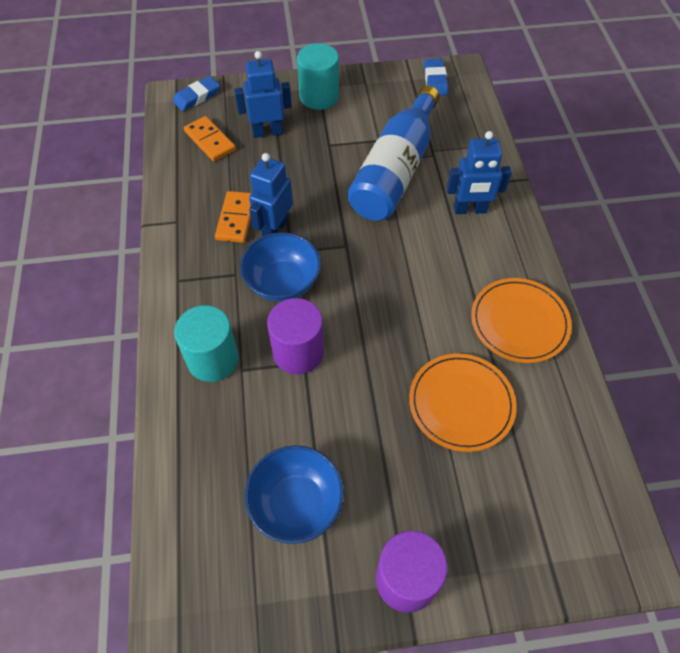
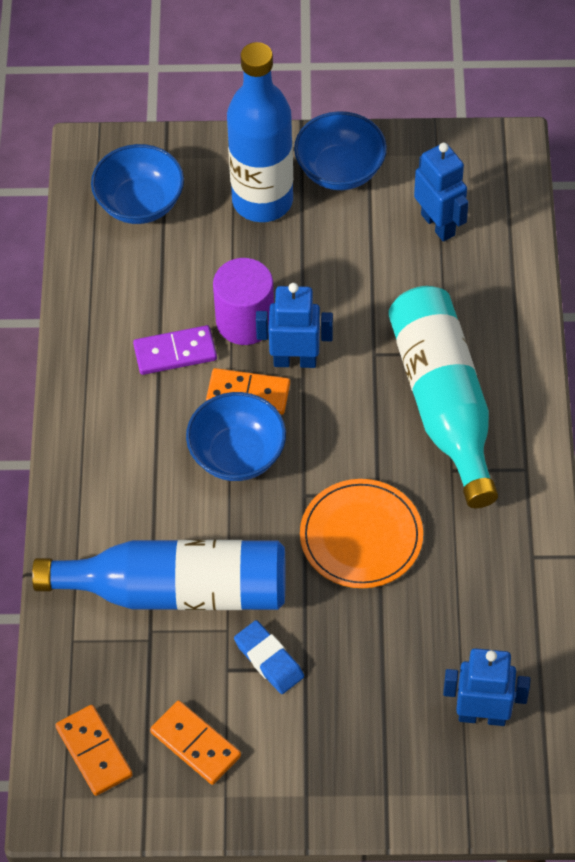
blue bottle: 1 -> 2
blue bowl: 2 -> 3
blue eraser: 2 -> 1
orange domino: 2 -> 3
orange plate: 2 -> 1
purple cylinder: 2 -> 1
purple domino: 0 -> 1
turquoise bottle: 0 -> 1
turquoise cylinder: 2 -> 0

